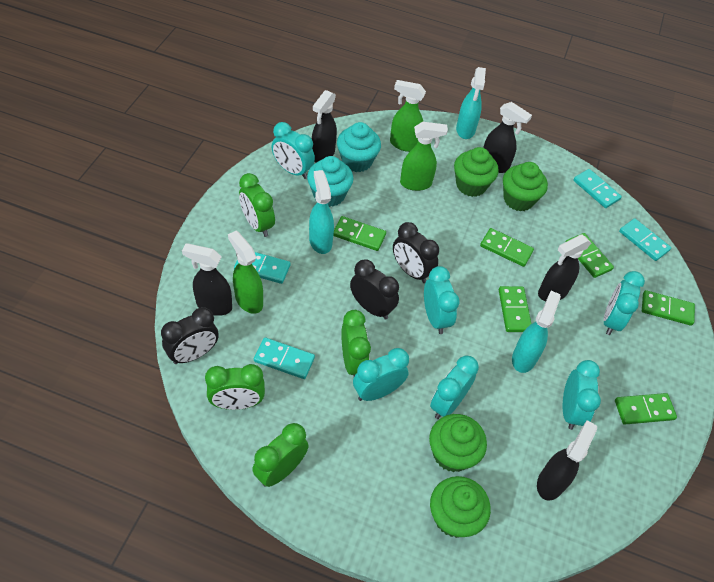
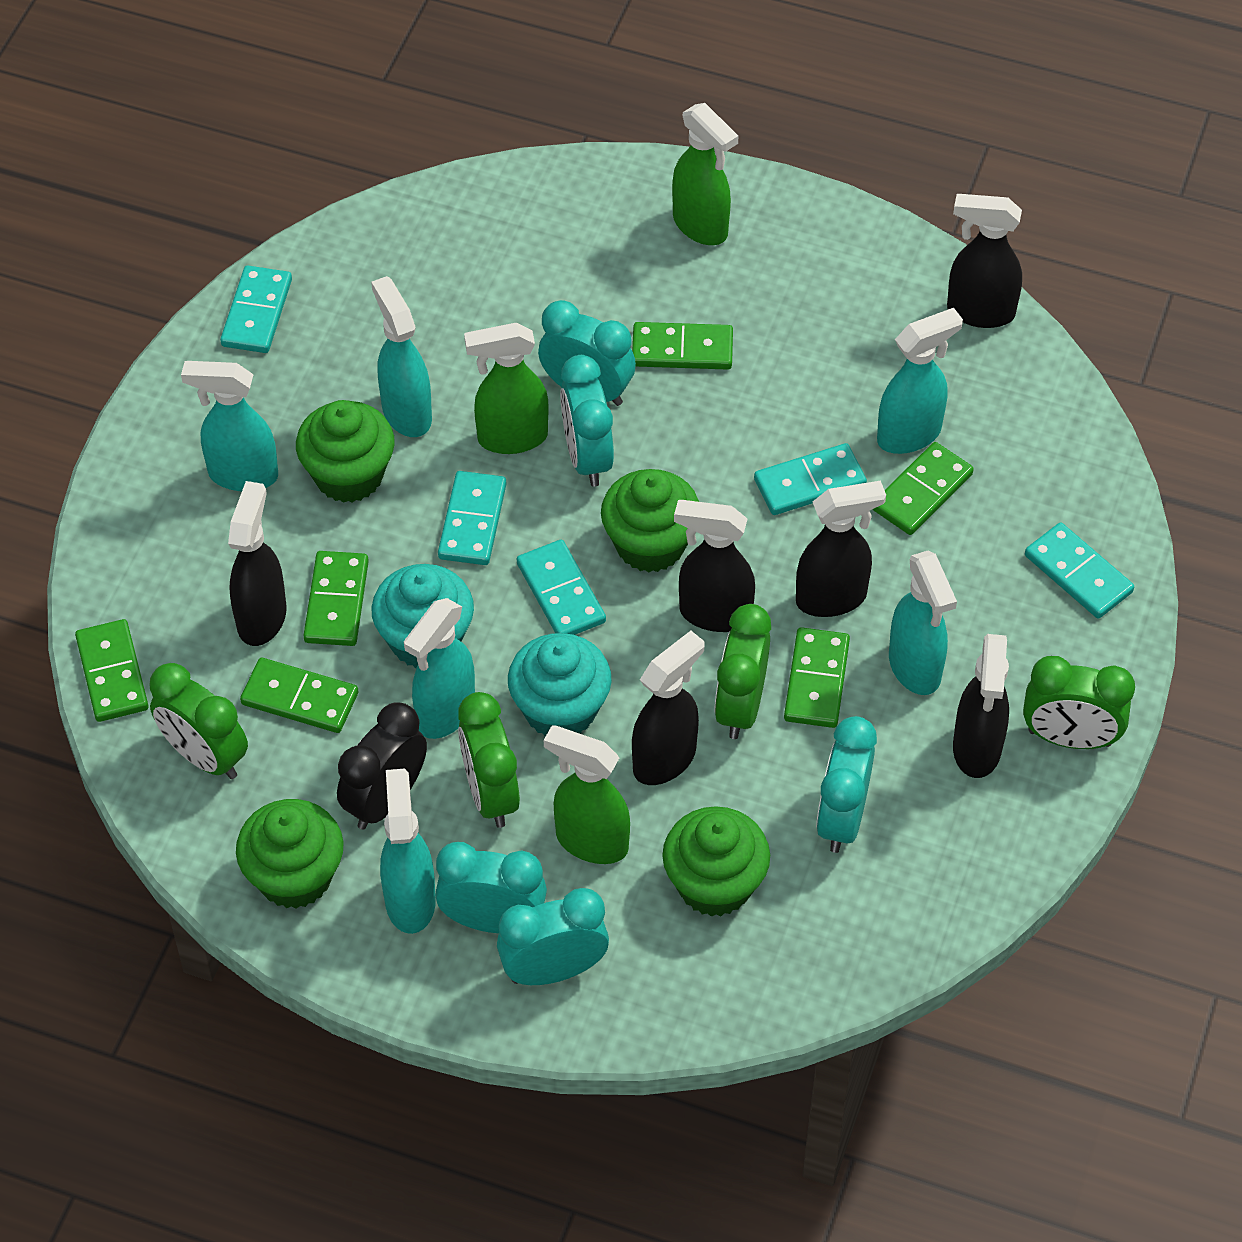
black clock: 3 -> 1
black spray bottle: 5 -> 6
turquoise clock: 6 -> 5
turquoise domino: 4 -> 5
turquoise spray bottle: 3 -> 6

